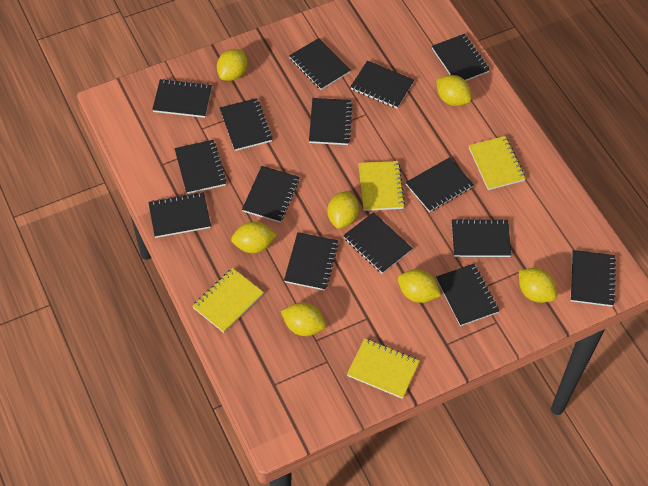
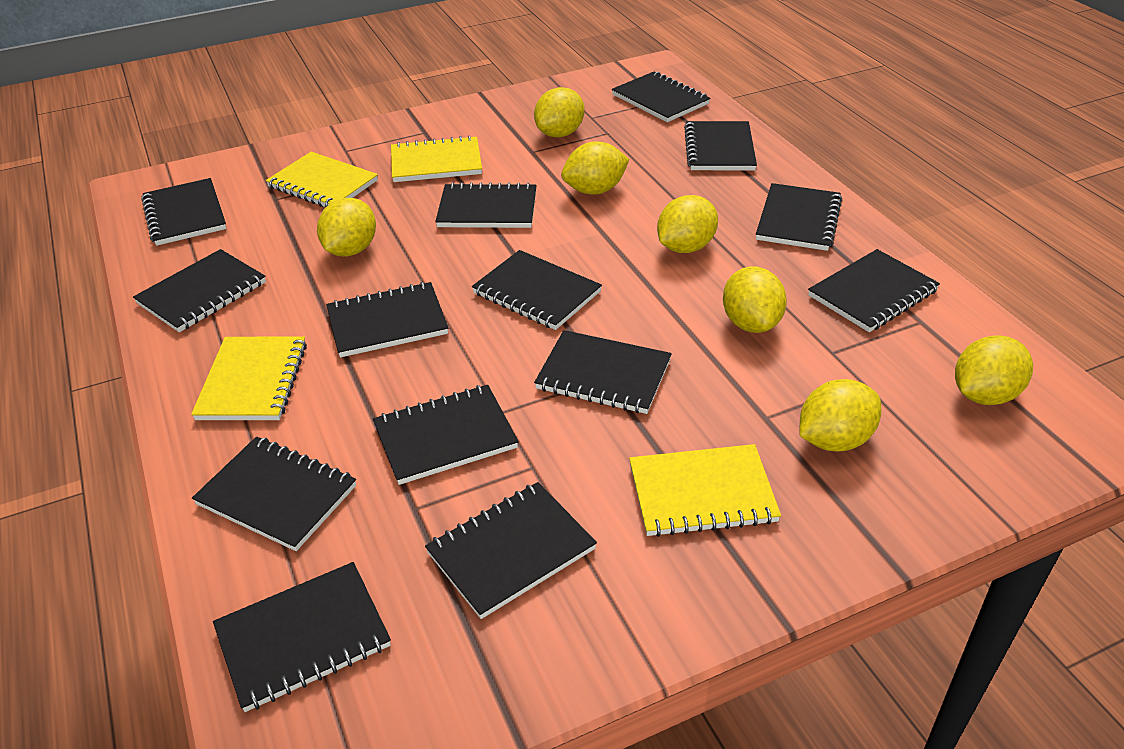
black notebook: 15 -> 14

